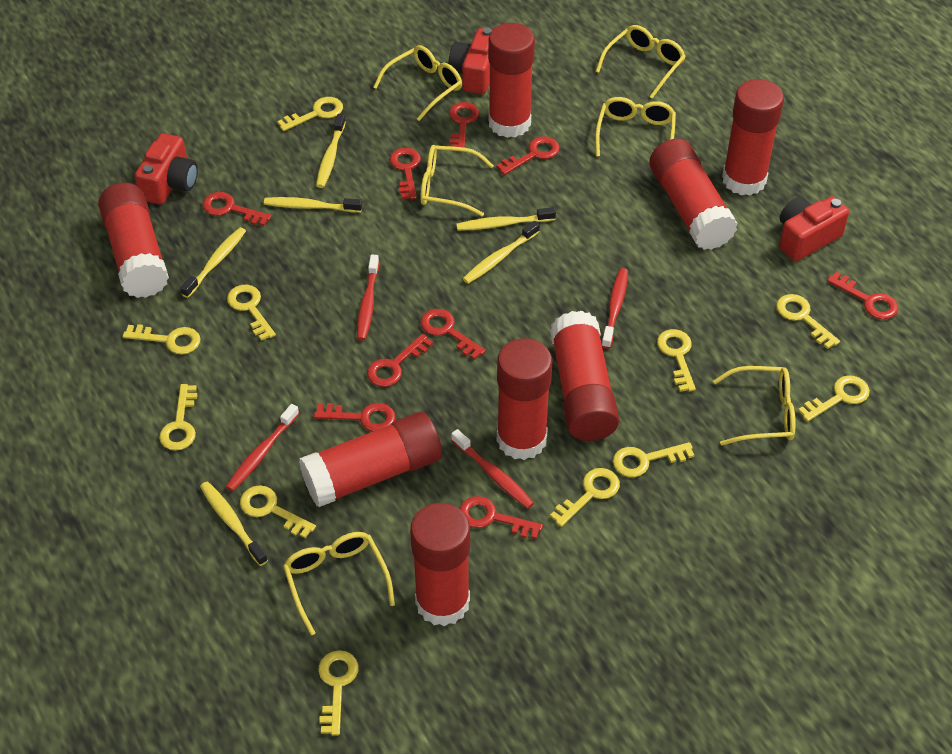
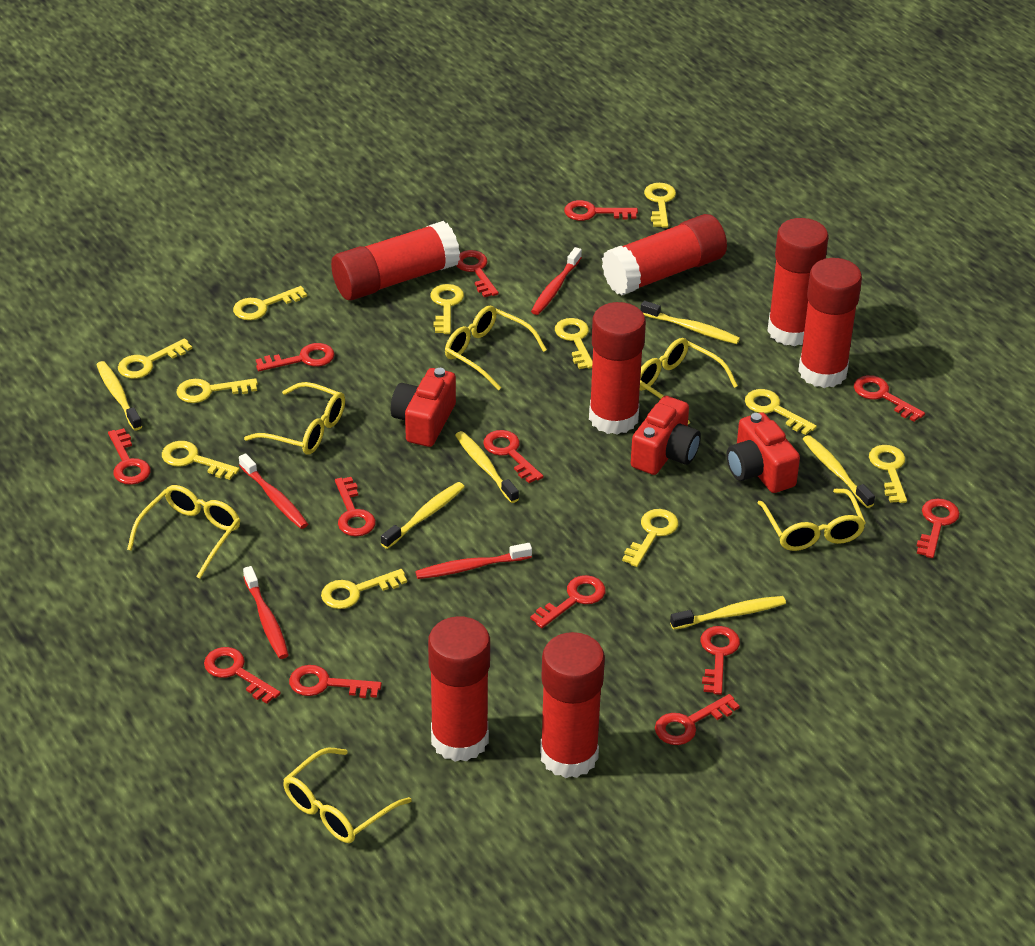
red glue stick: 8 -> 7
red key: 9 -> 13

